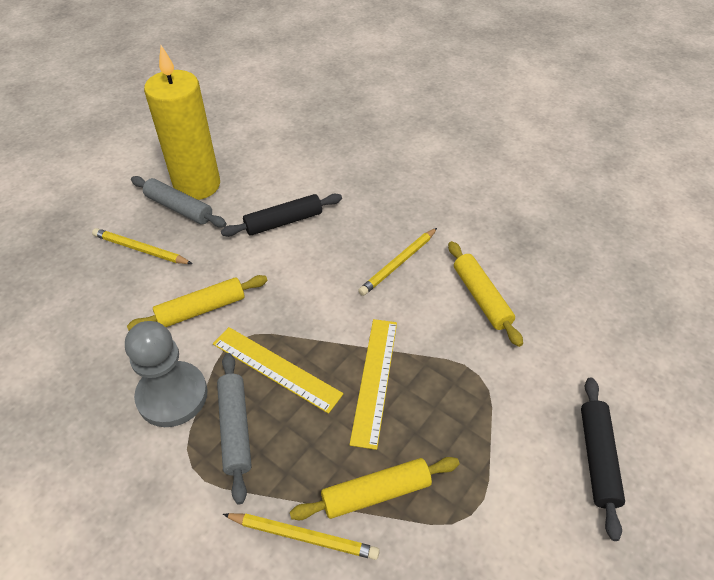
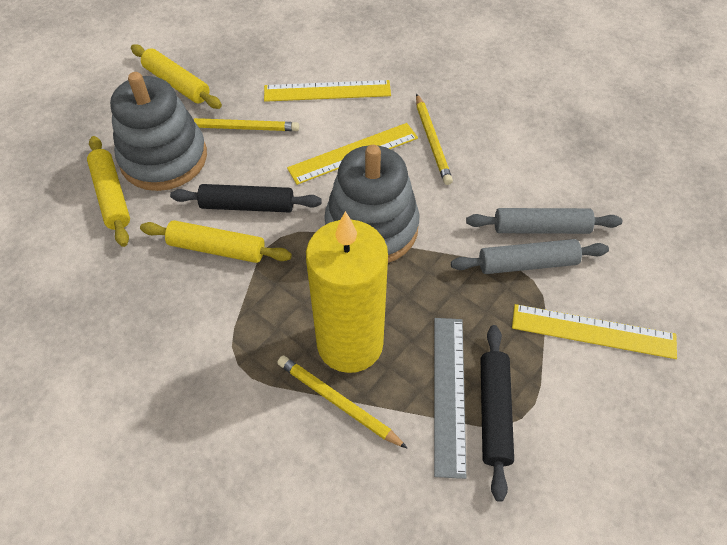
grey pawn: 1 -> 0
grey ruler: 0 -> 1
grey stacking toy: 0 -> 2
yellow ruler: 2 -> 3

